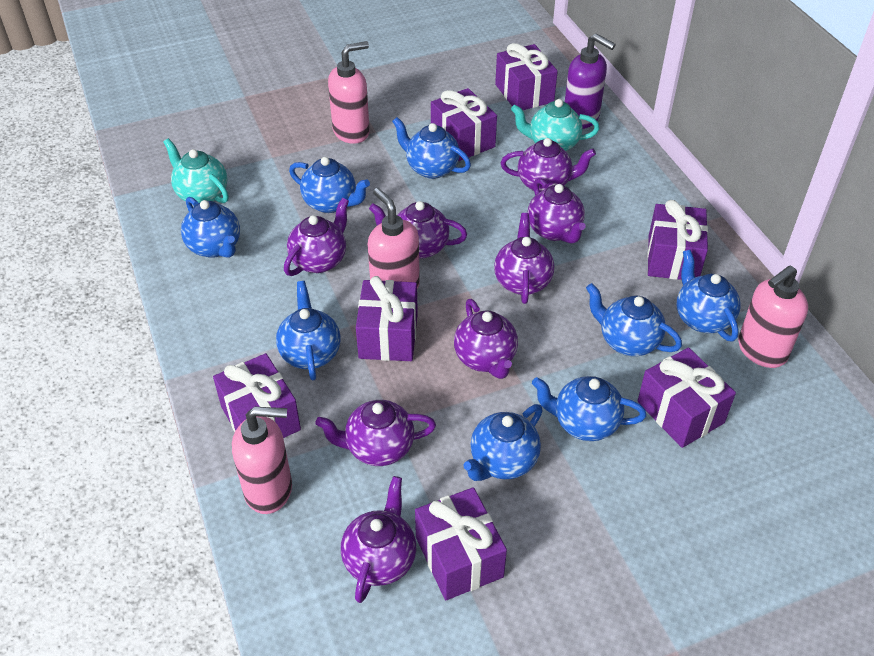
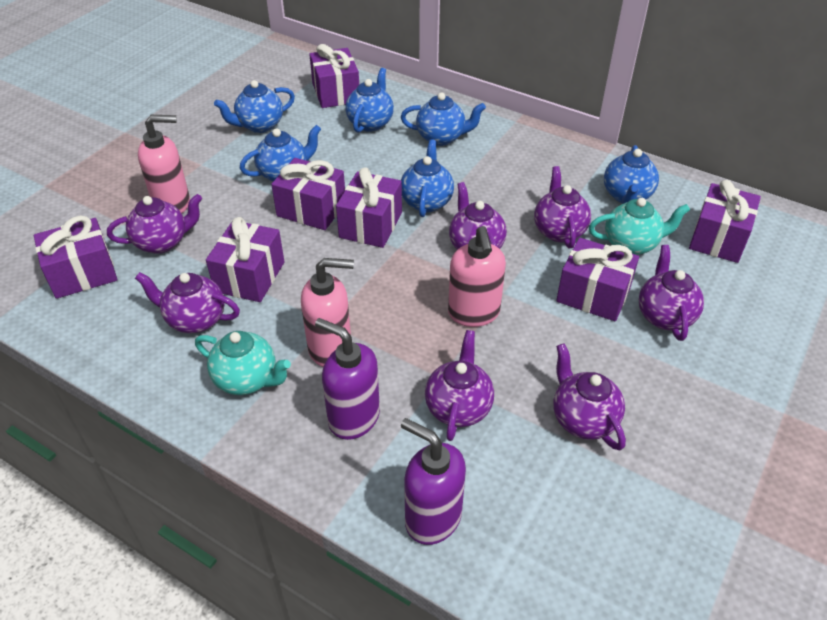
blue teapot: 8 -> 6
pink soap dispenser: 4 -> 3
purple soap dispenser: 1 -> 2
purple teapot: 8 -> 7

